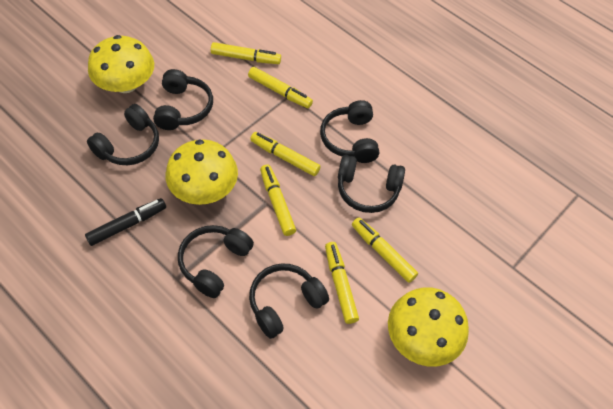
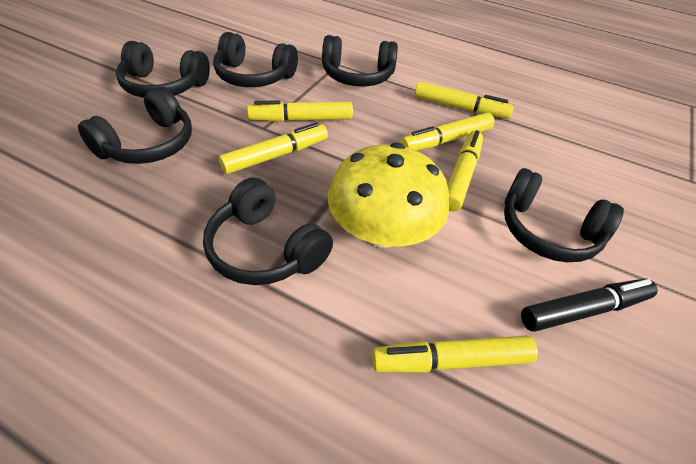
yellow mushroom: 3 -> 1

